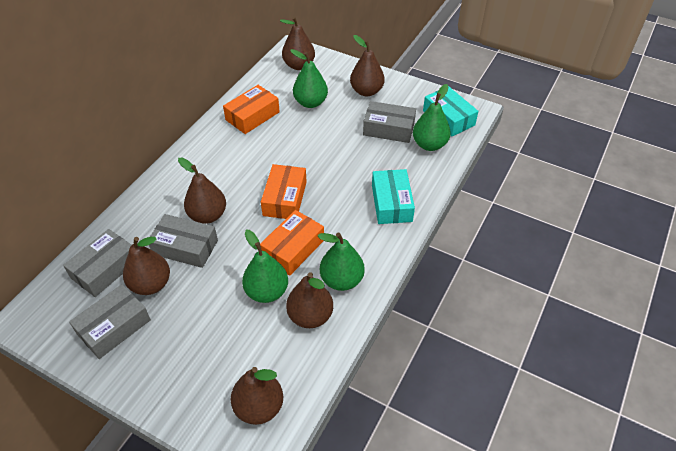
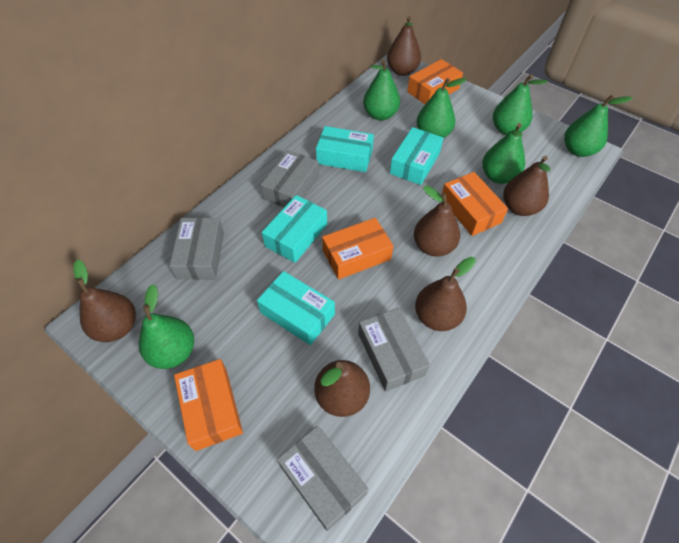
green pear: 4 -> 6
orange box: 3 -> 4
turquoise box: 2 -> 4

